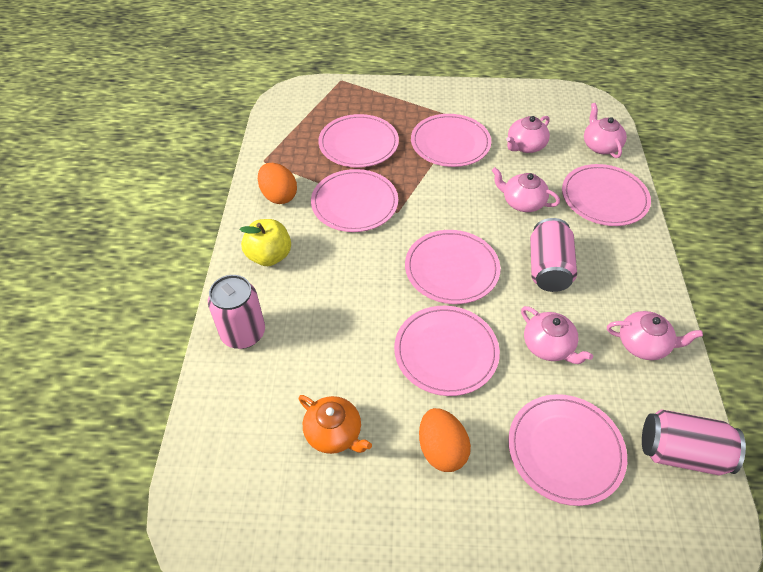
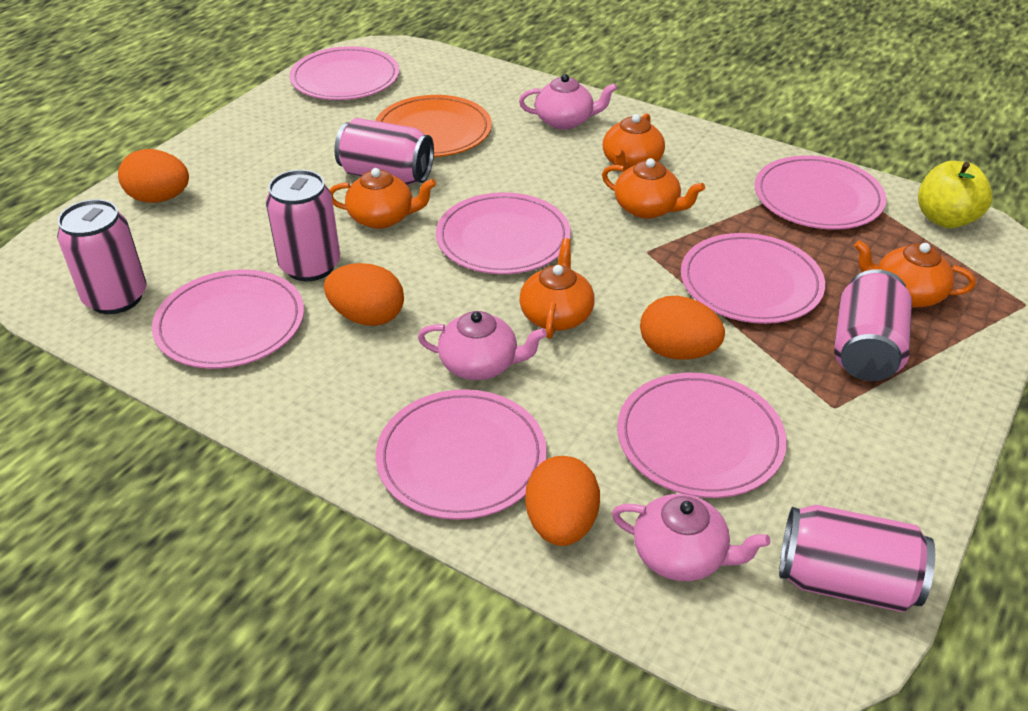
orange egg: 2 -> 4
orange plate: 0 -> 1
orange teapot: 1 -> 5
pink can: 3 -> 5
pink teapot: 5 -> 3

